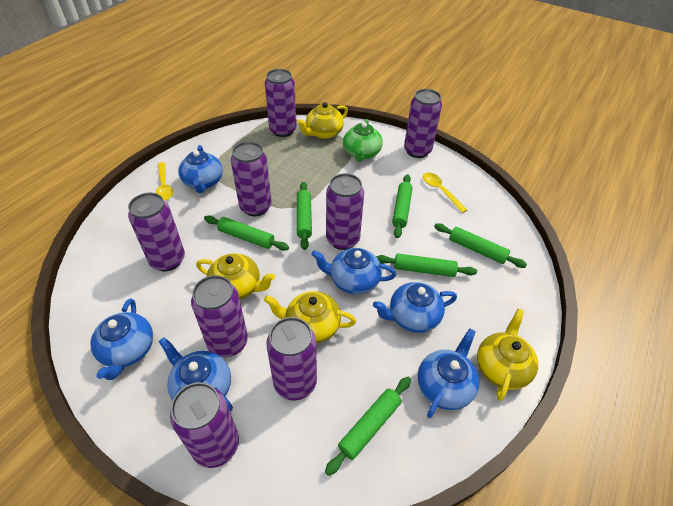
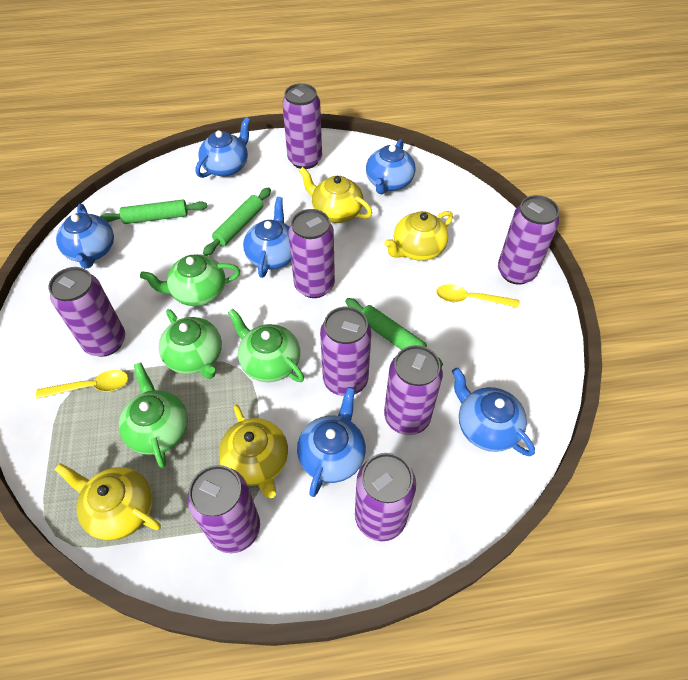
green rolling pin: 6 -> 3
green teapot: 1 -> 4

